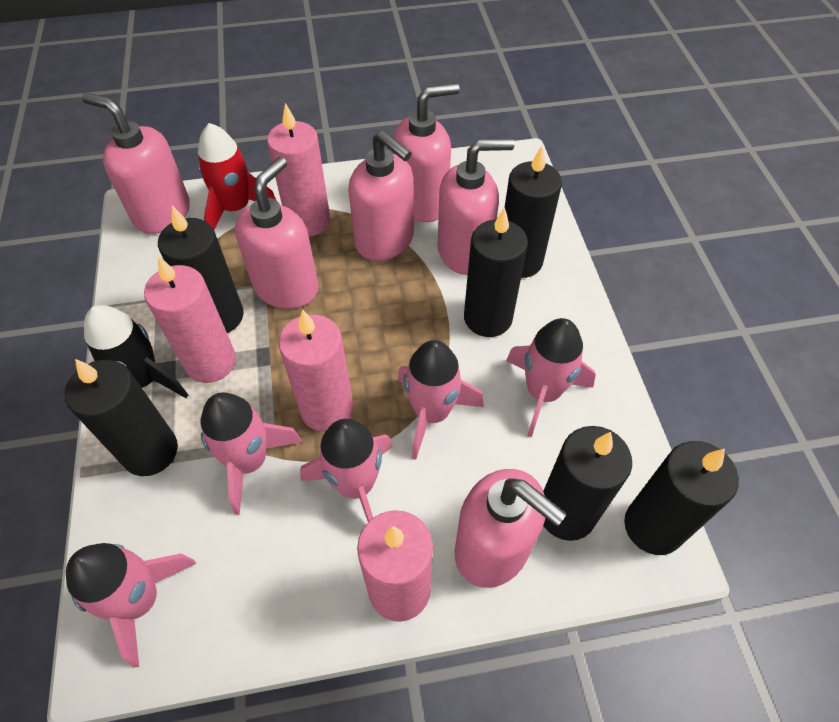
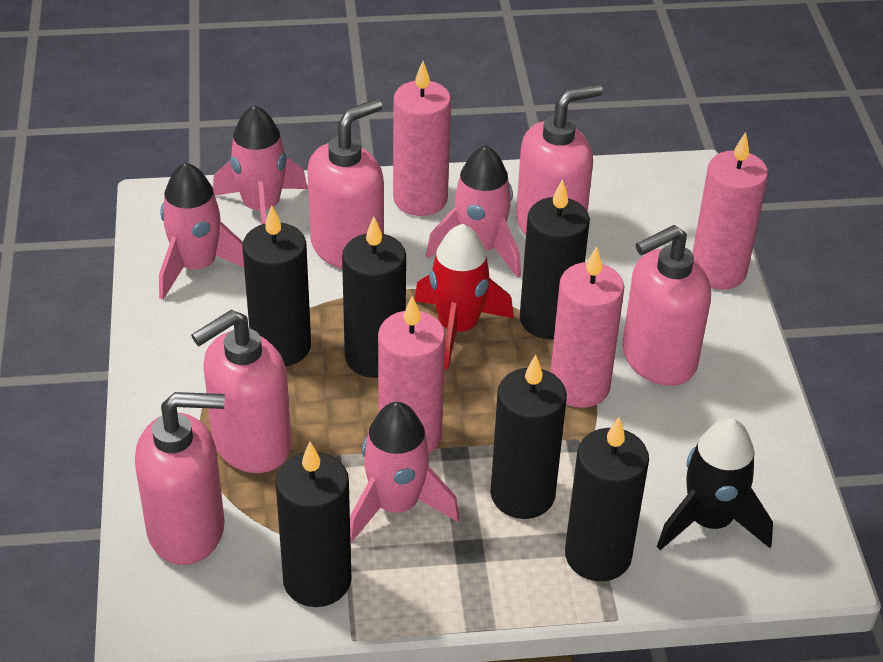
pink rocket: 5 -> 4
pink soap dispenser: 6 -> 5

